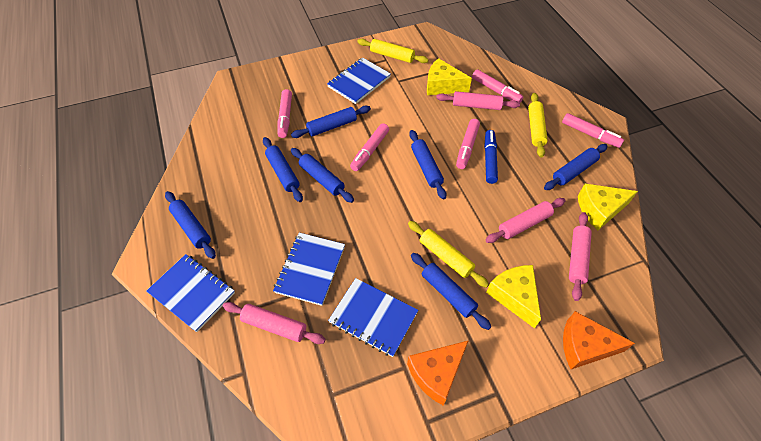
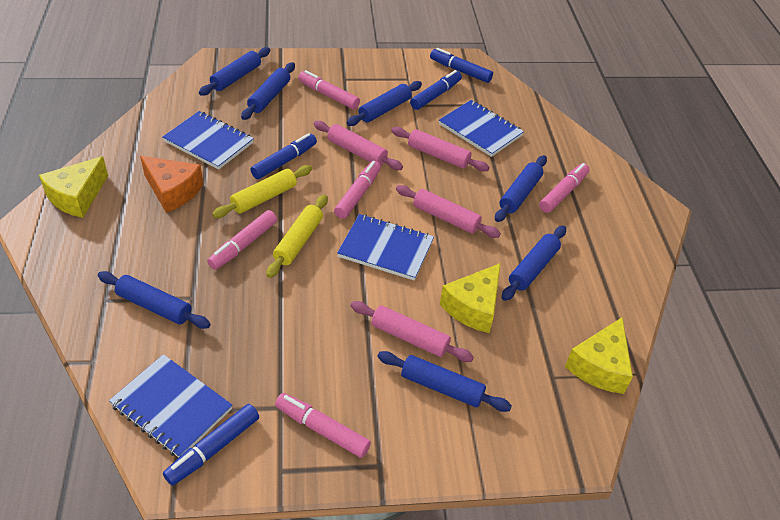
blue marker: 1 -> 4
orange cheese: 2 -> 1
yellow rolling pin: 3 -> 2

